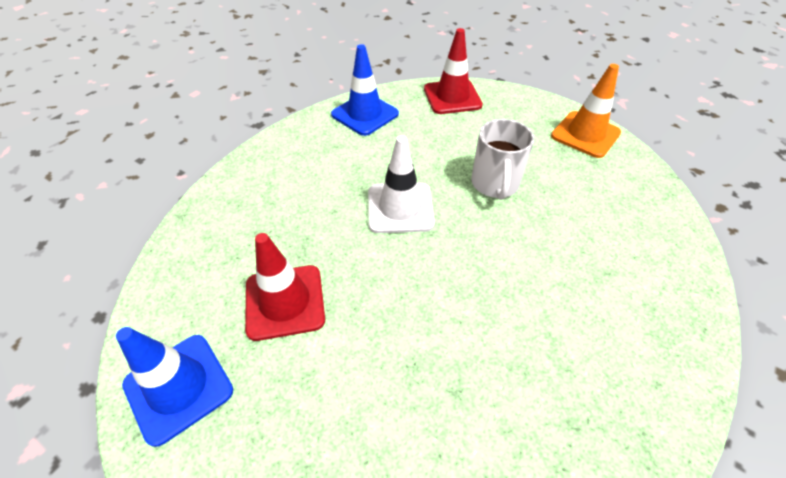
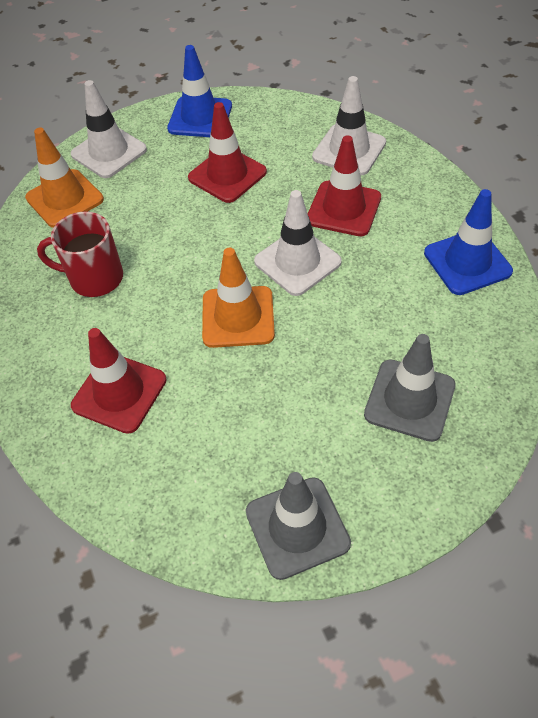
grey traffic cone: 0 -> 2
orange traffic cone: 1 -> 2
red mug: 0 -> 1
red traffic cone: 2 -> 3
white mug: 1 -> 0
white traffic cone: 1 -> 3

